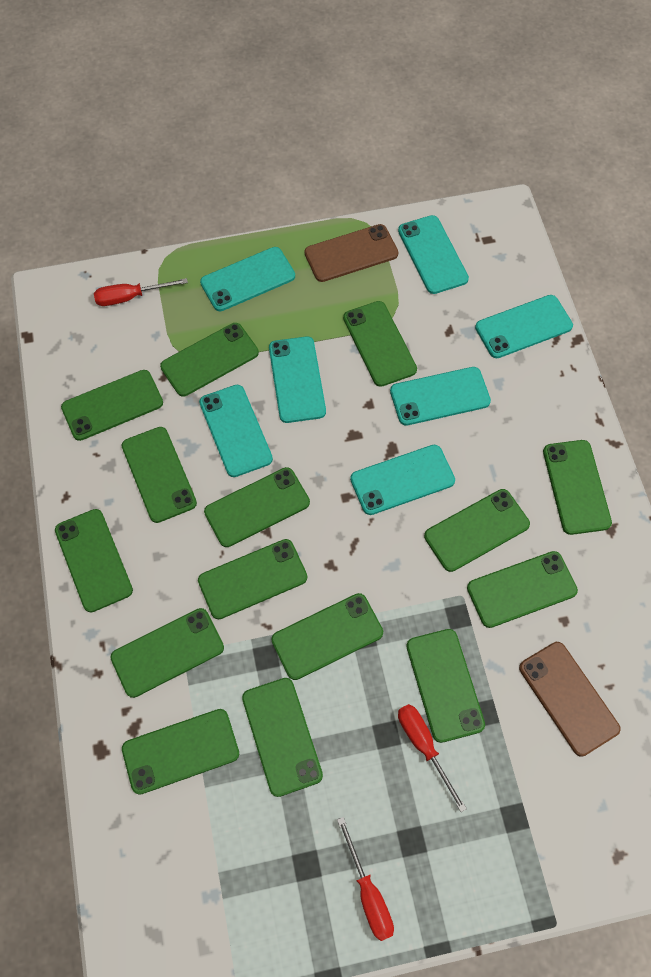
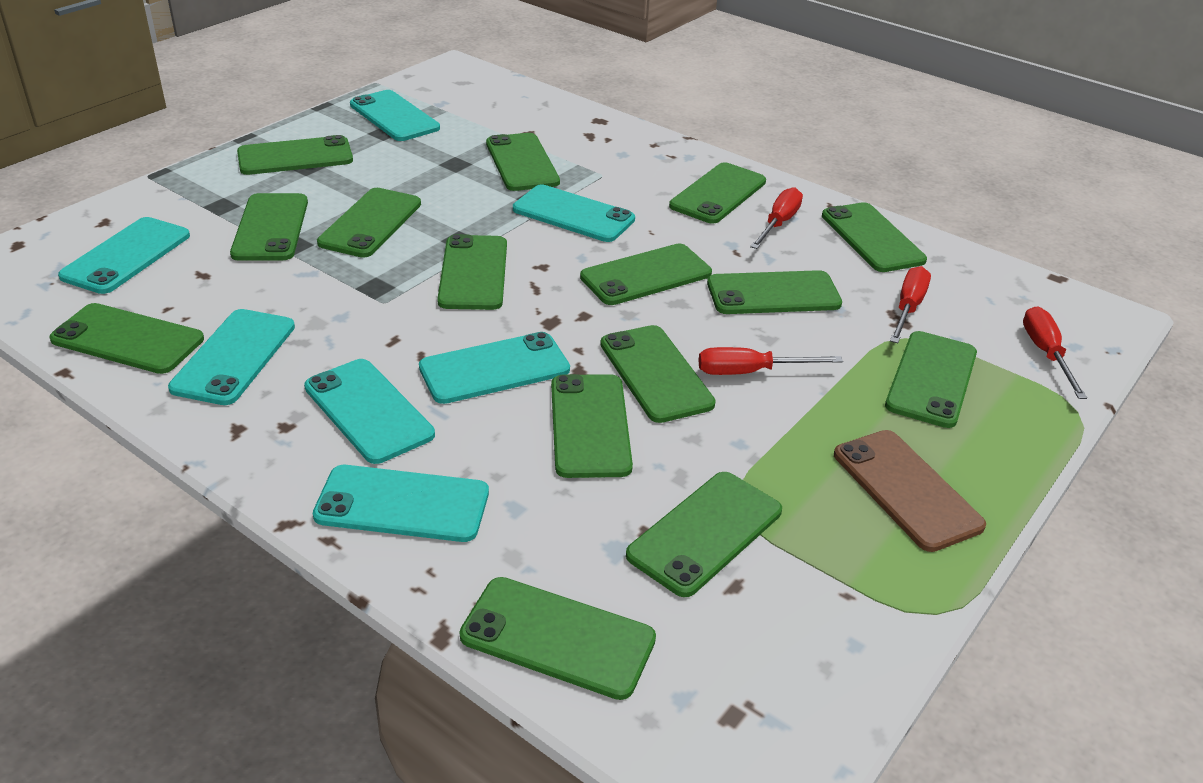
brown phone: 2 -> 1
red screwdriver: 3 -> 4

